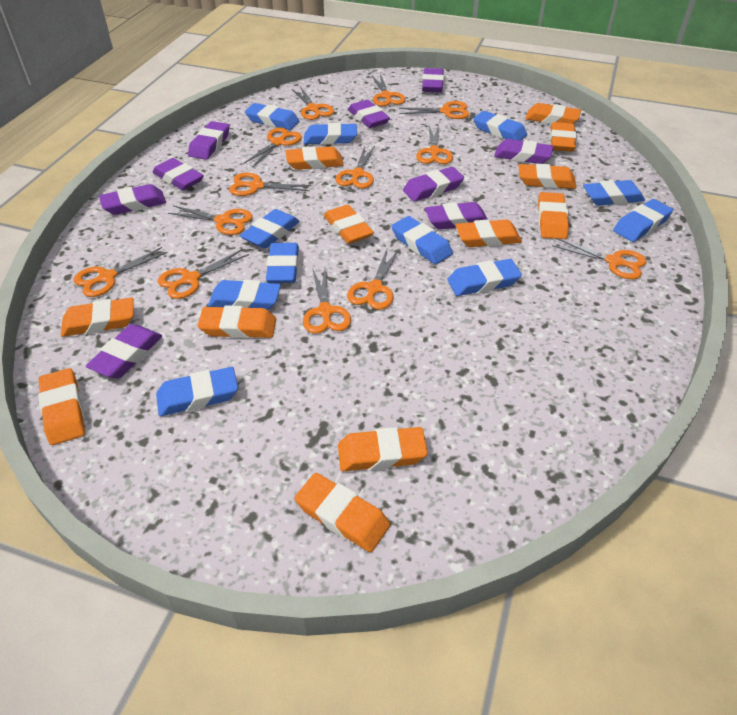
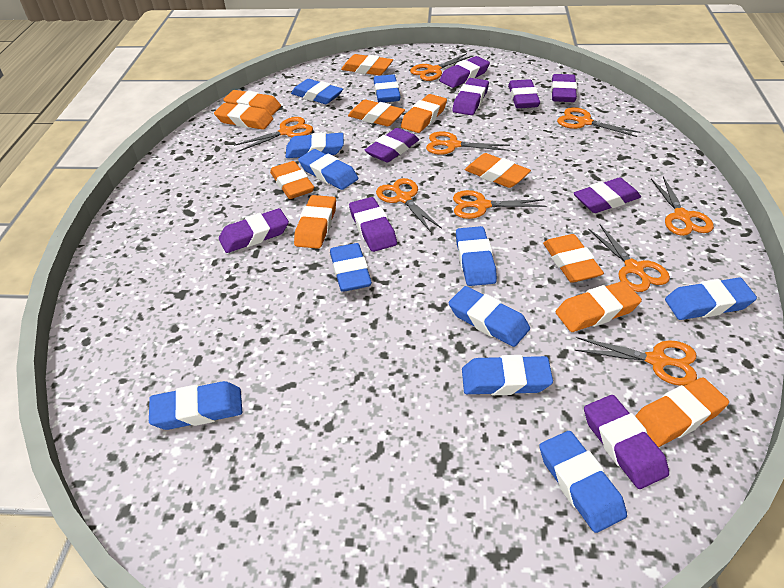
orange eraser: 12 -> 11
orange scissors: 13 -> 9

